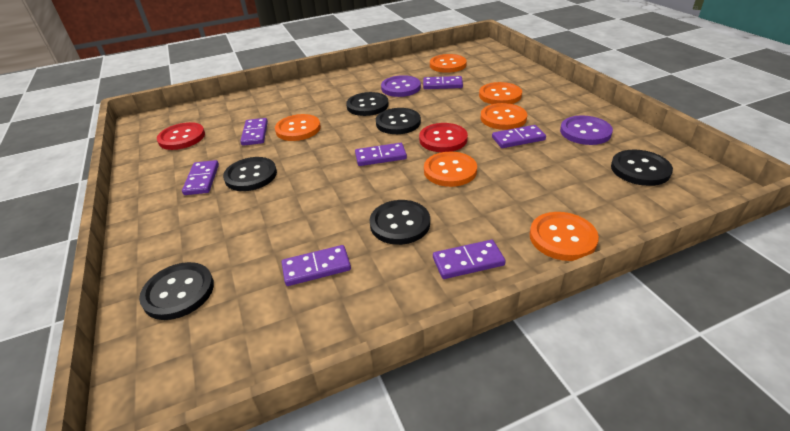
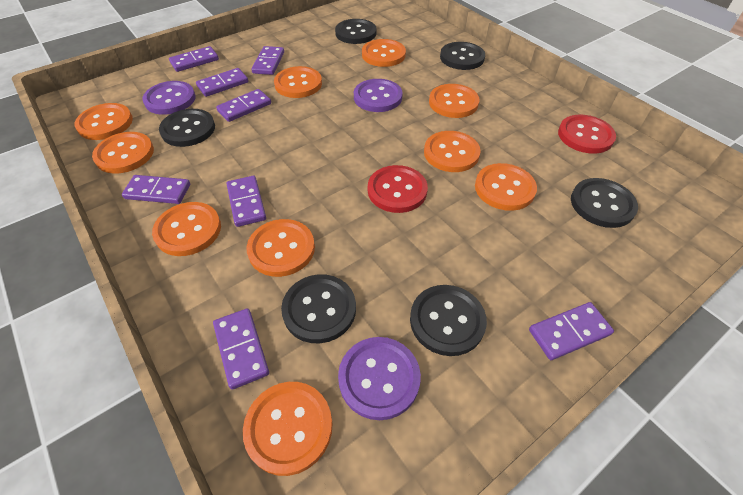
orange button: 6 -> 10
purple button: 2 -> 3
purple domino: 7 -> 8

